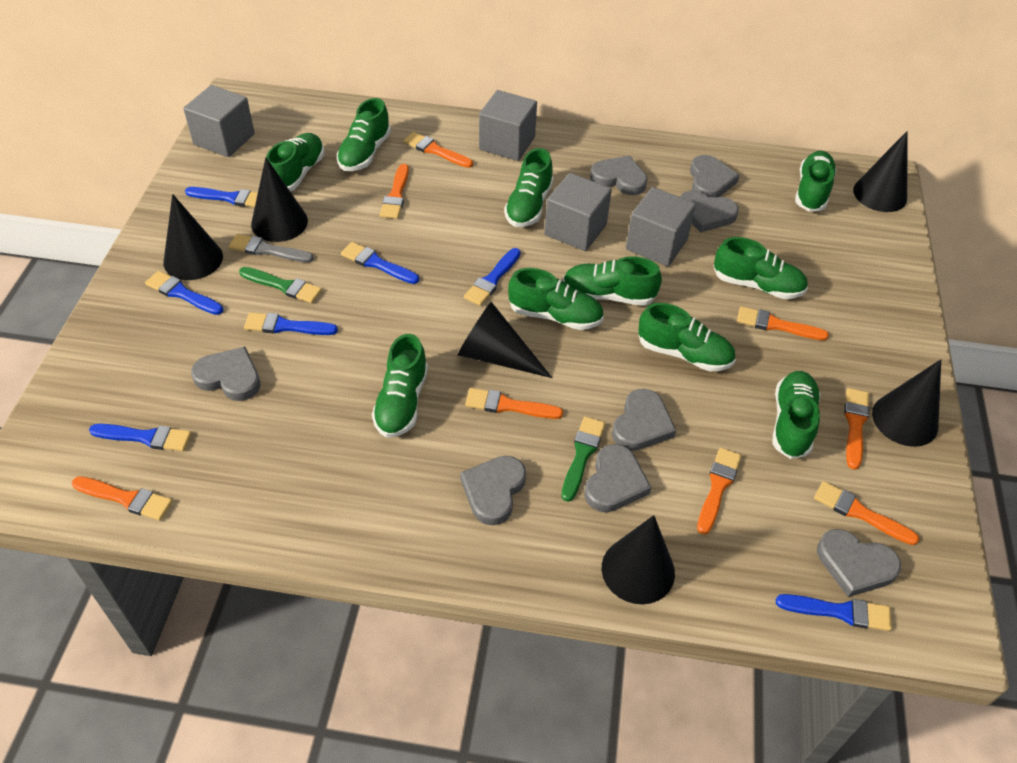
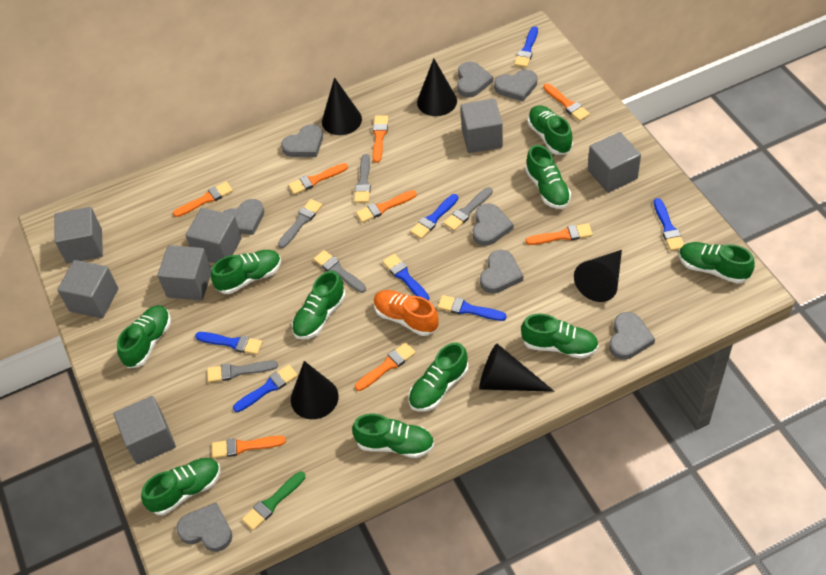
black cone: 6 -> 5
green brush: 2 -> 1
grey brush: 1 -> 5
grey cube: 4 -> 7
orange shoe: 0 -> 1

